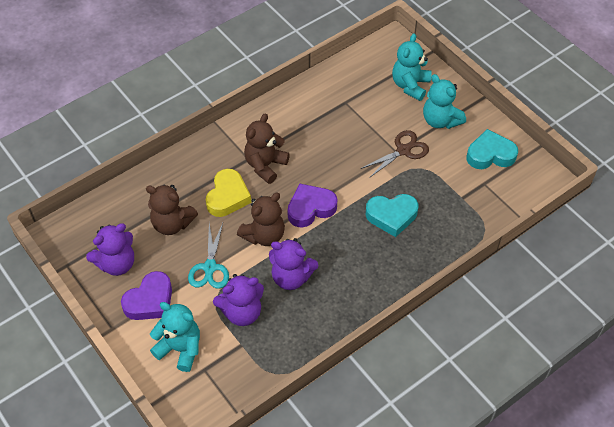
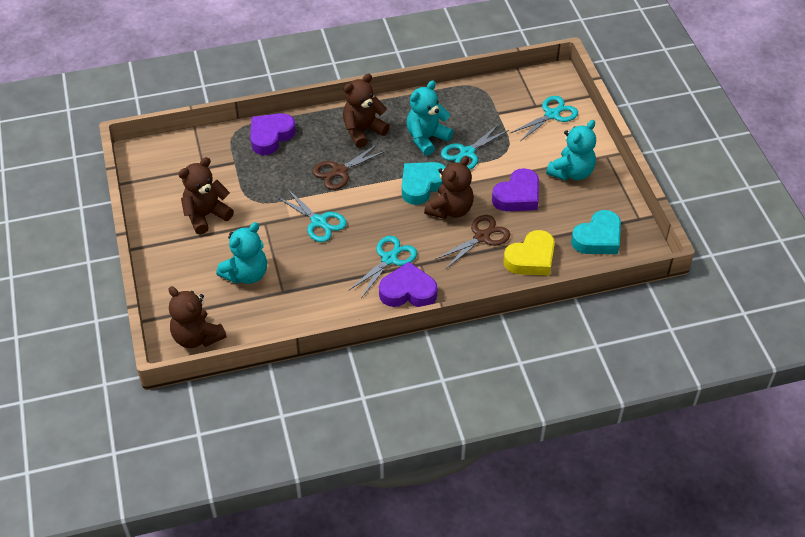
brown scissors: 1 -> 2
brown teddy bear: 3 -> 4
purple heart: 2 -> 3
purple teddy bear: 3 -> 0
turquoise scissors: 1 -> 4

